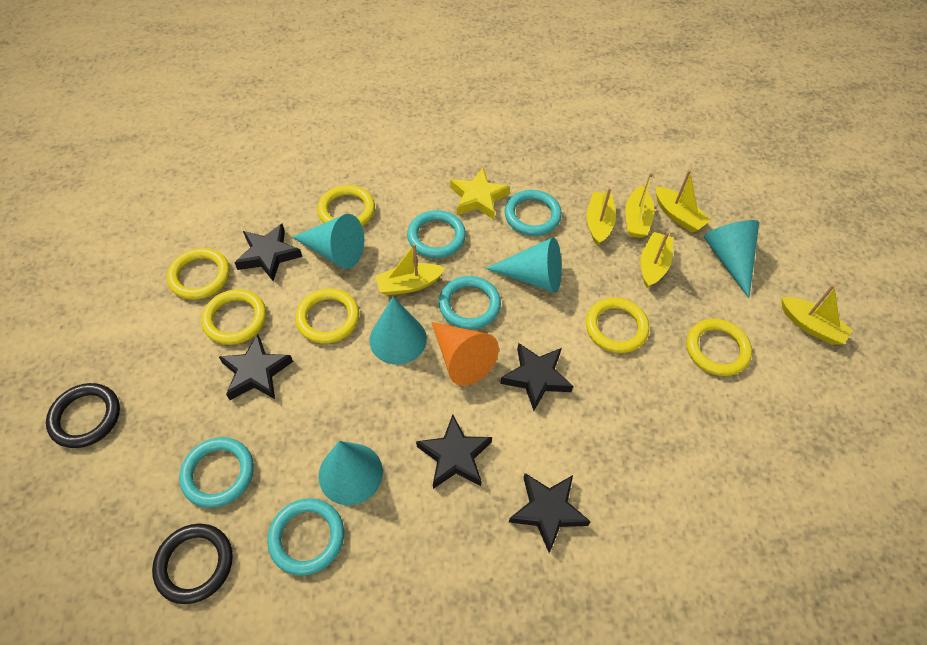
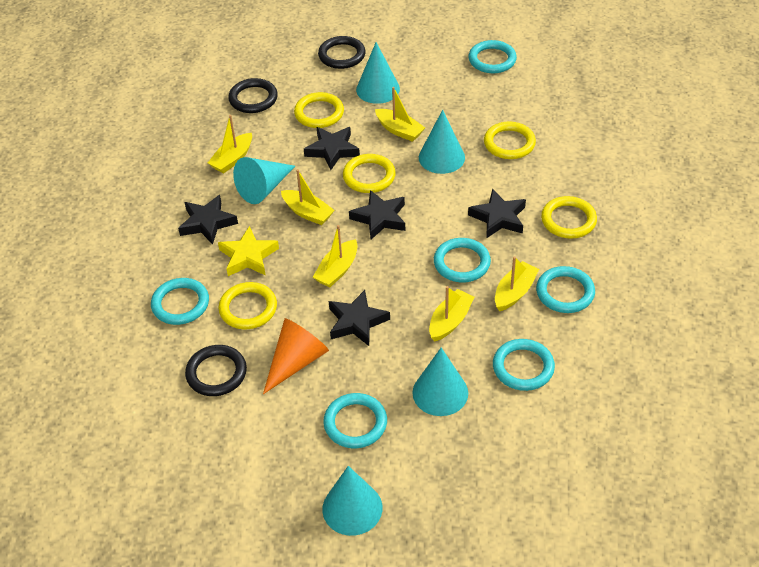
black ring: 2 -> 3
turquoise ring: 5 -> 6
yellow ring: 6 -> 5

